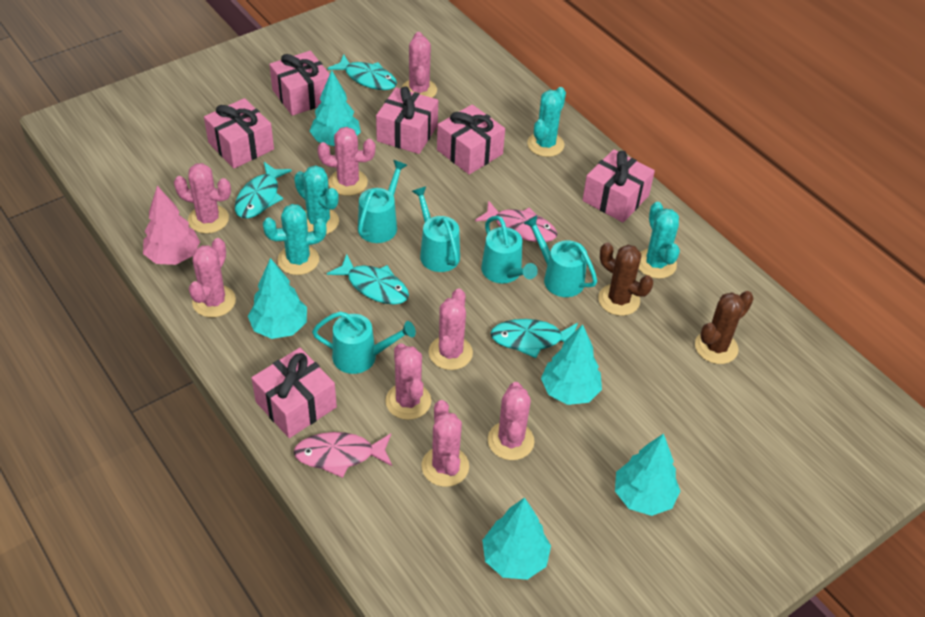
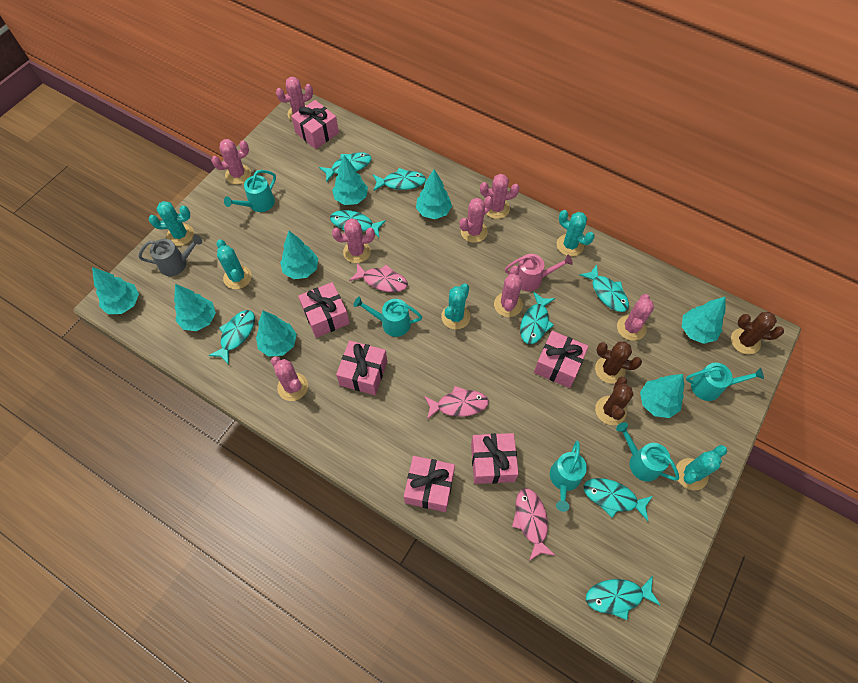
brown cactus: 2 -> 3
grey watering can: 0 -> 1
pink fish: 2 -> 3
pink tree: 1 -> 0
pink watering can: 0 -> 1
turquoise cactus: 4 -> 5
turquoise fish: 4 -> 8
turquoise tree: 5 -> 8

